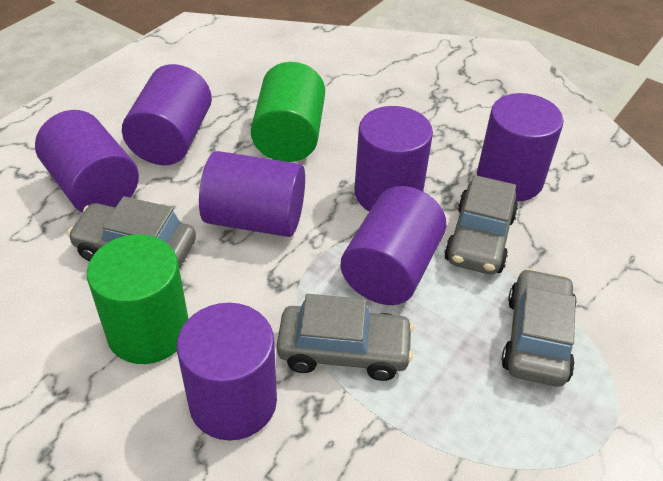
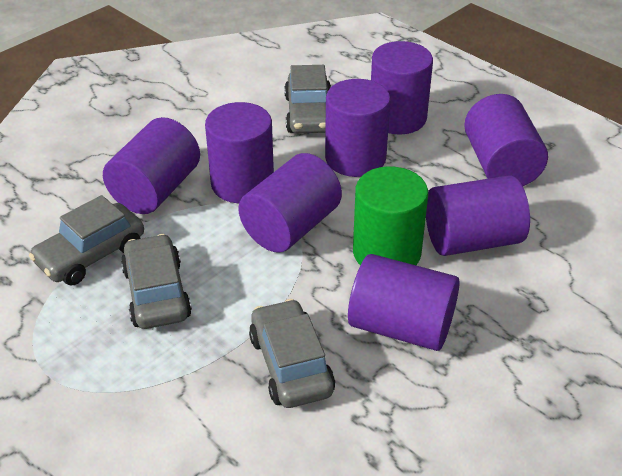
green cylinder: 2 -> 1
purple cylinder: 7 -> 8

